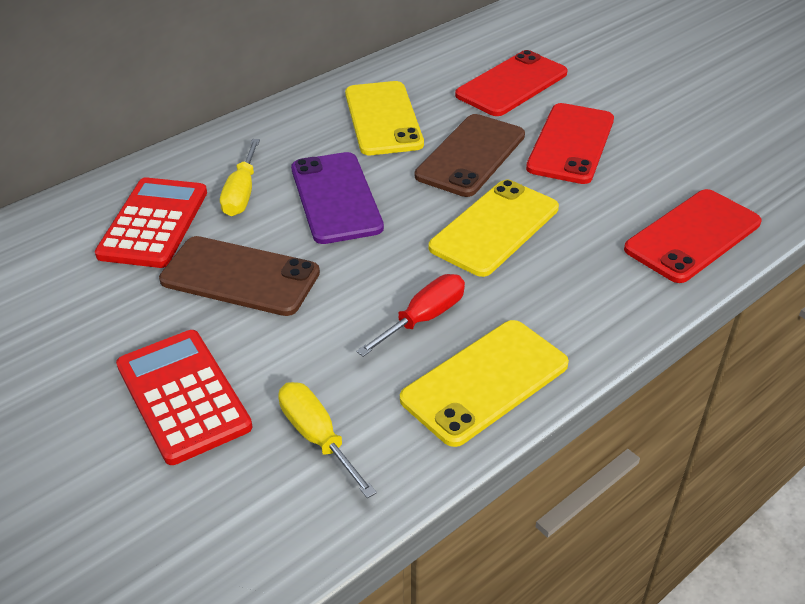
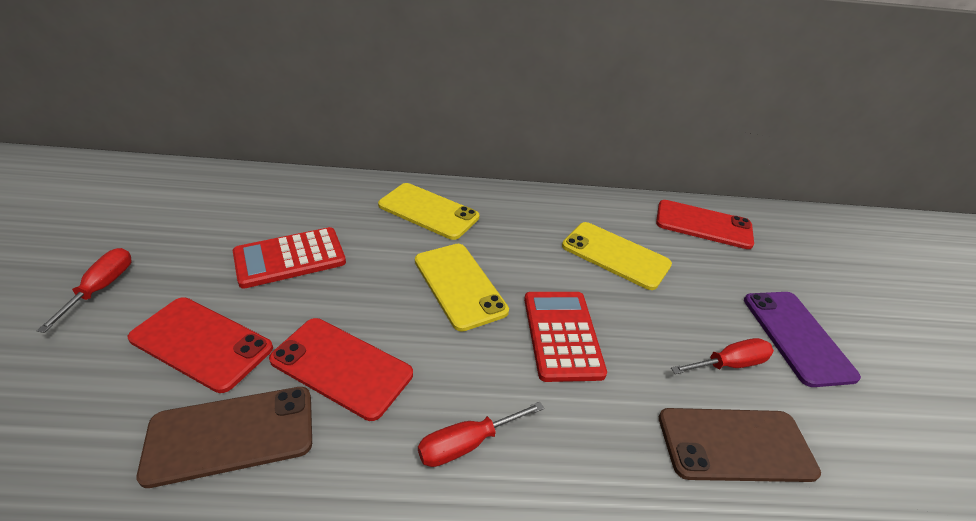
red screwdriver: 1 -> 3
yellow screwdriver: 2 -> 0

